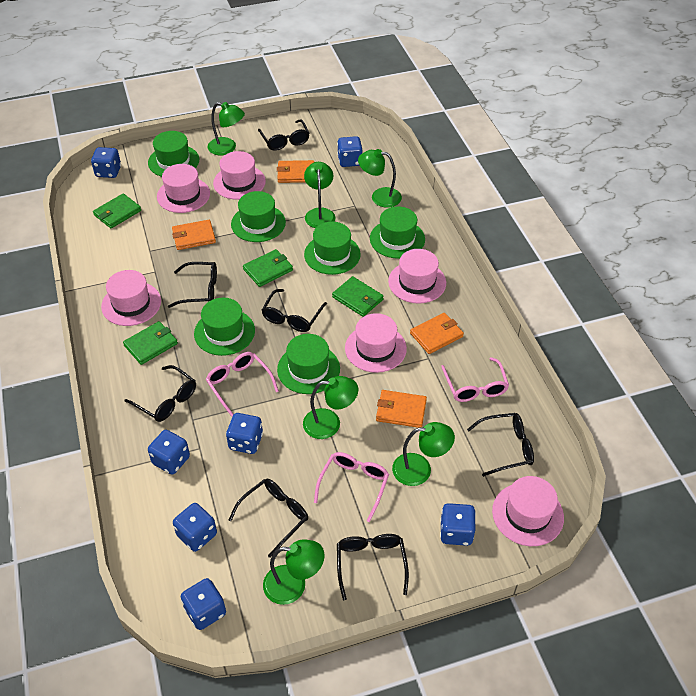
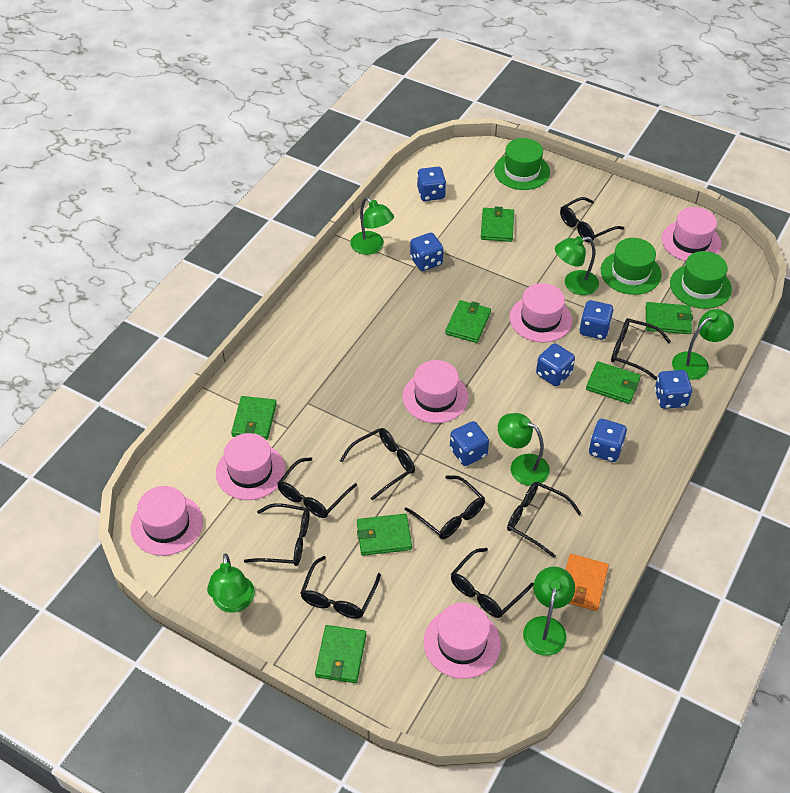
black glasses: 7 -> 9
green hat: 6 -> 3
green wallet: 4 -> 7
orange wallet: 4 -> 1
pink glasses: 3 -> 0

